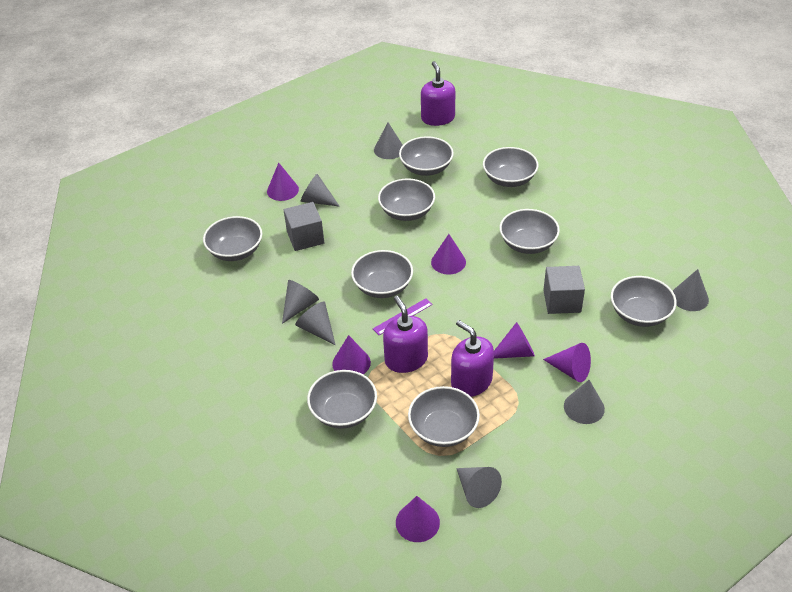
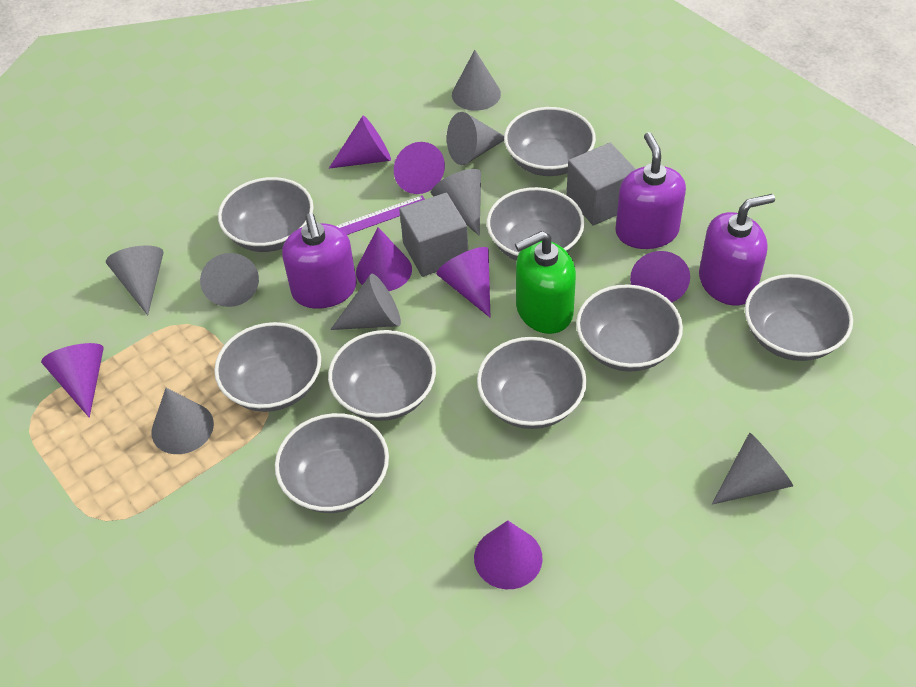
green soap dispenser: 0 -> 1
grey cone: 7 -> 8
purple cone: 6 -> 7

